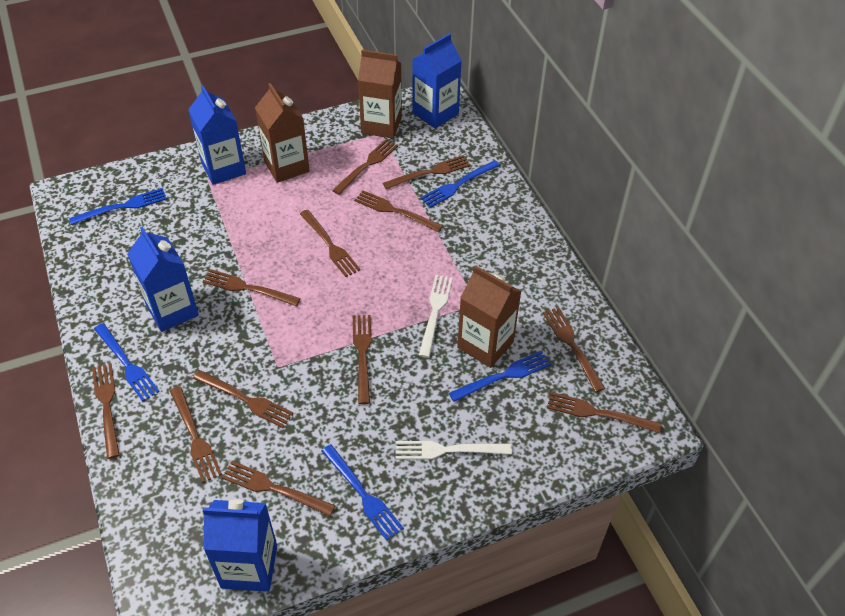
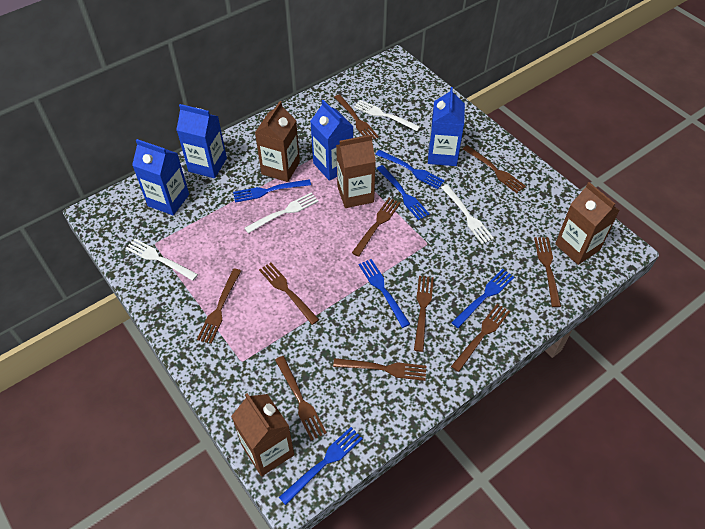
blue fork: 5 -> 6
brown carton: 3 -> 4
brown fork: 12 -> 10
white fork: 2 -> 4

